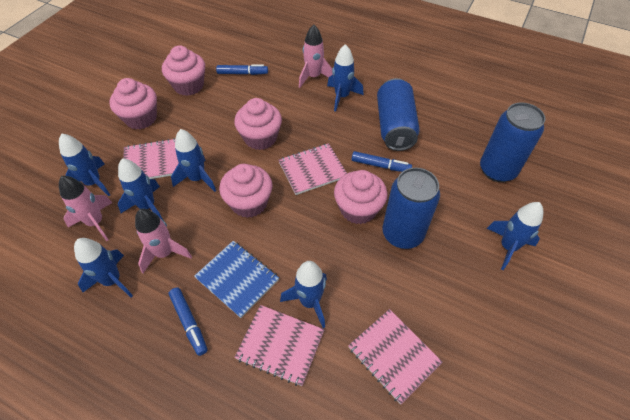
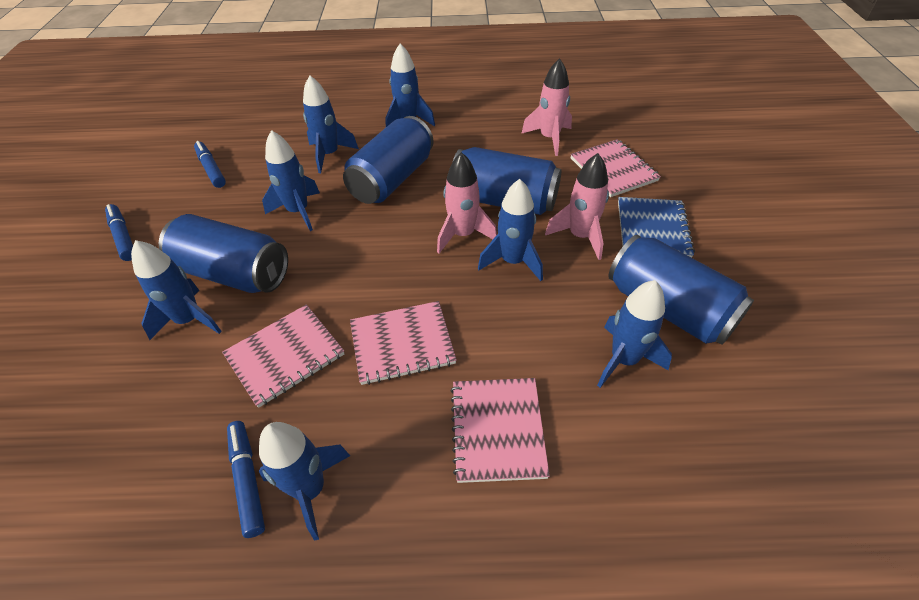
blue can: 3 -> 4
pink cupcake: 5 -> 0

